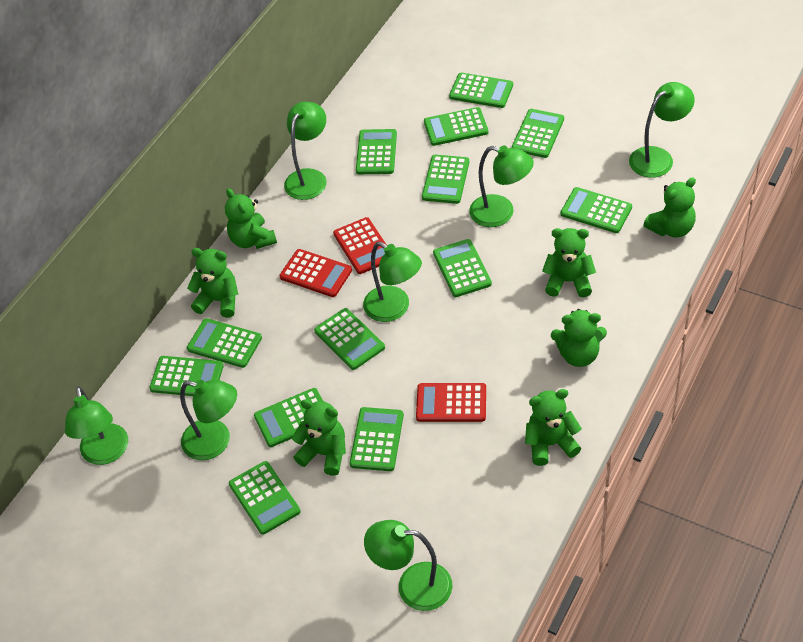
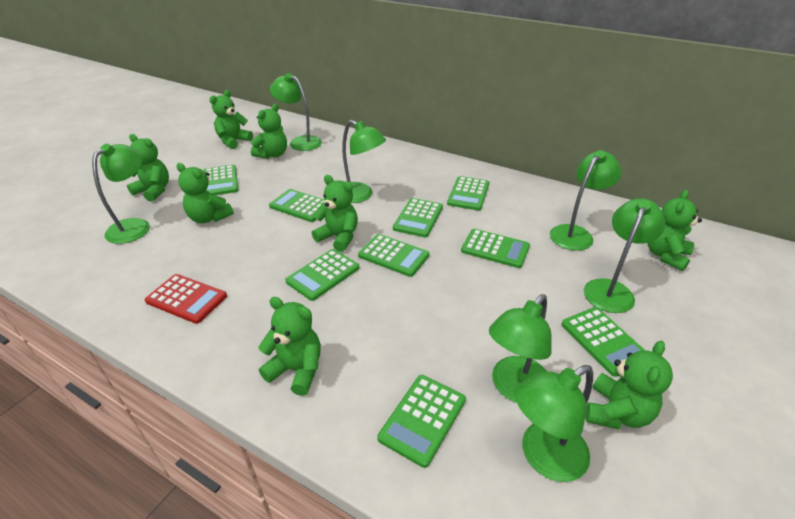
green calculator: 13 -> 9
green teddy bear: 7 -> 8
red calculator: 3 -> 1

